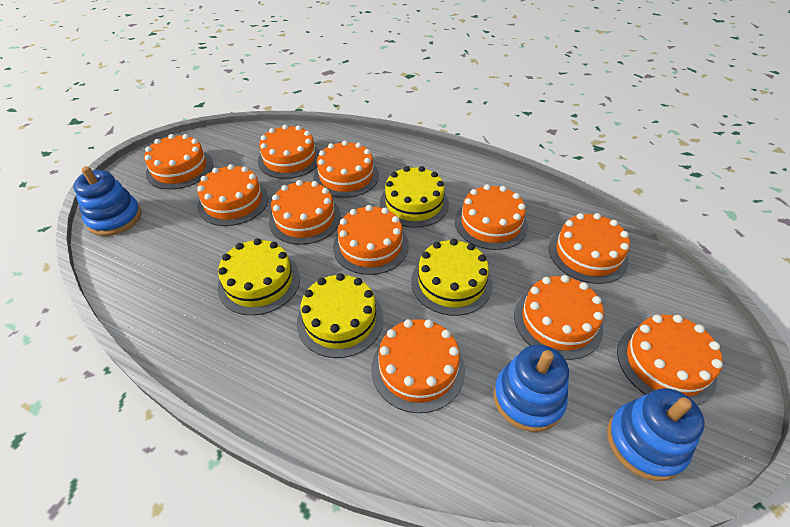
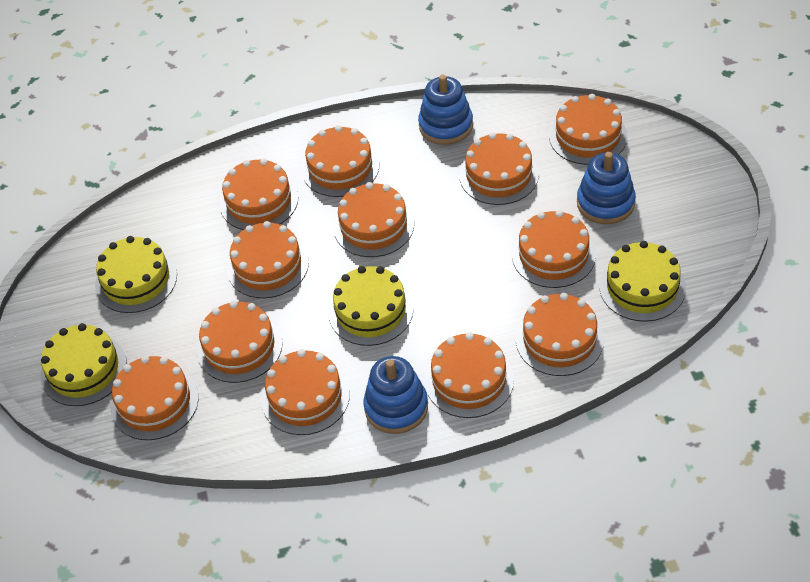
orange cake: 11 -> 12

